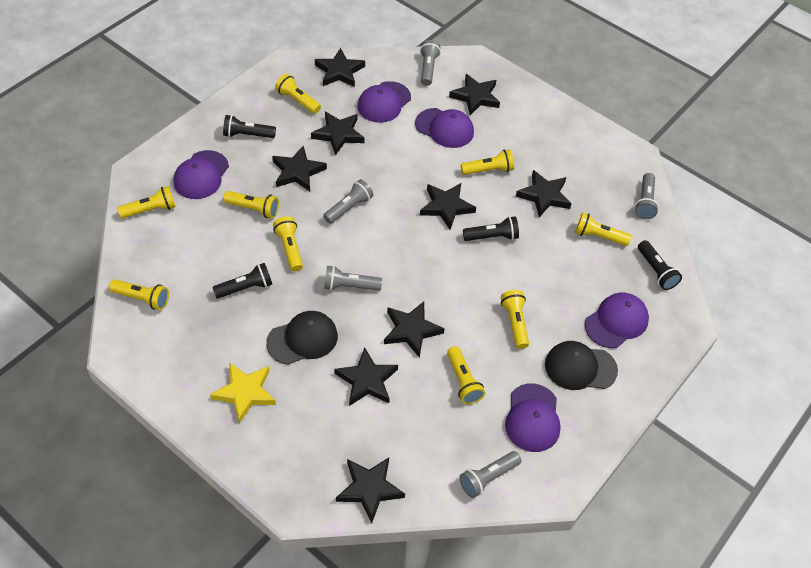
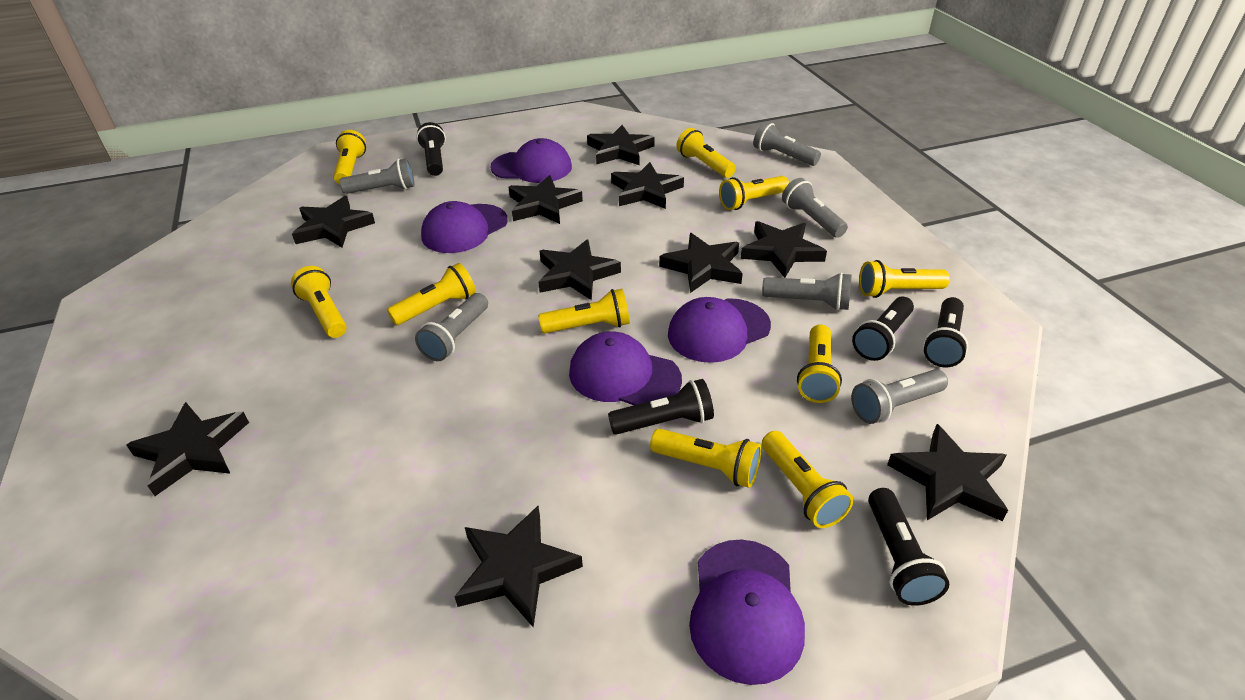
black cap: 2 -> 0
black flashlight: 4 -> 5
black star: 9 -> 10
grey flashlight: 5 -> 6
yellow flashlight: 9 -> 10
yellow star: 1 -> 0

